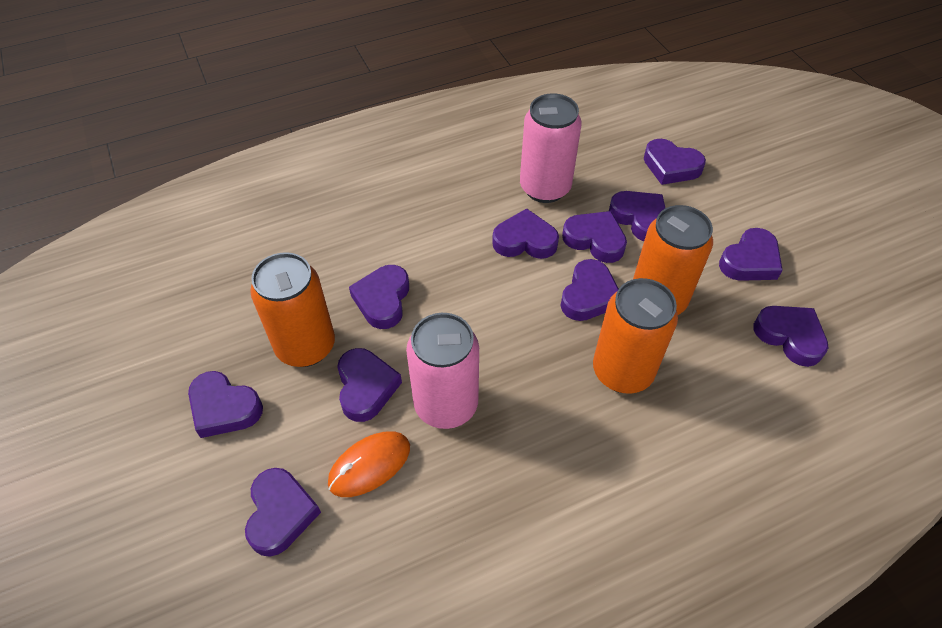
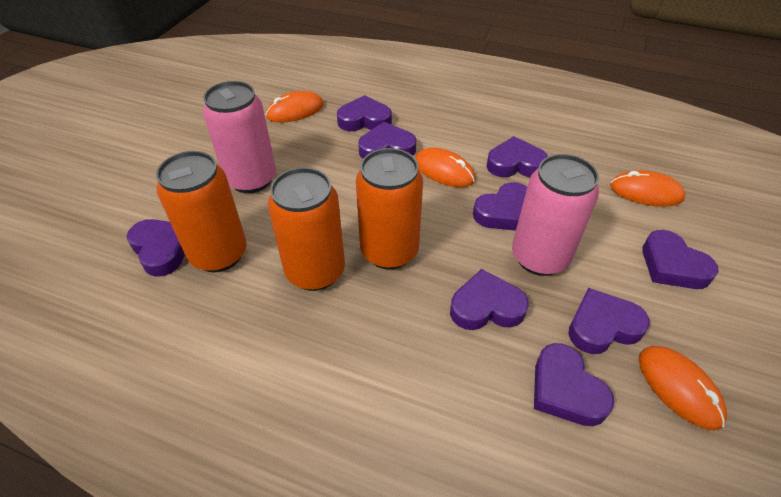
orange mouse: 1 -> 4
purple heart: 11 -> 9

